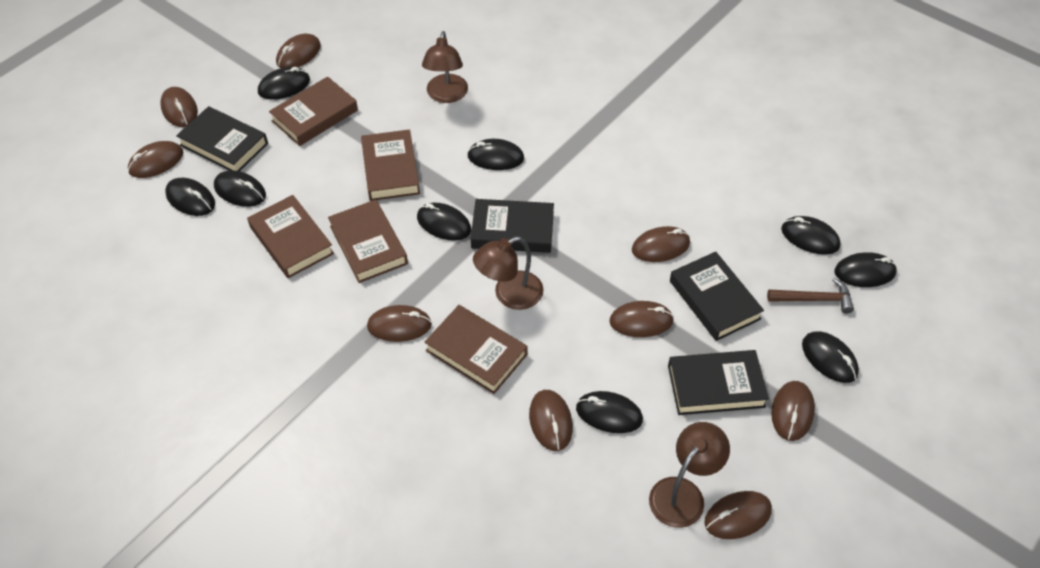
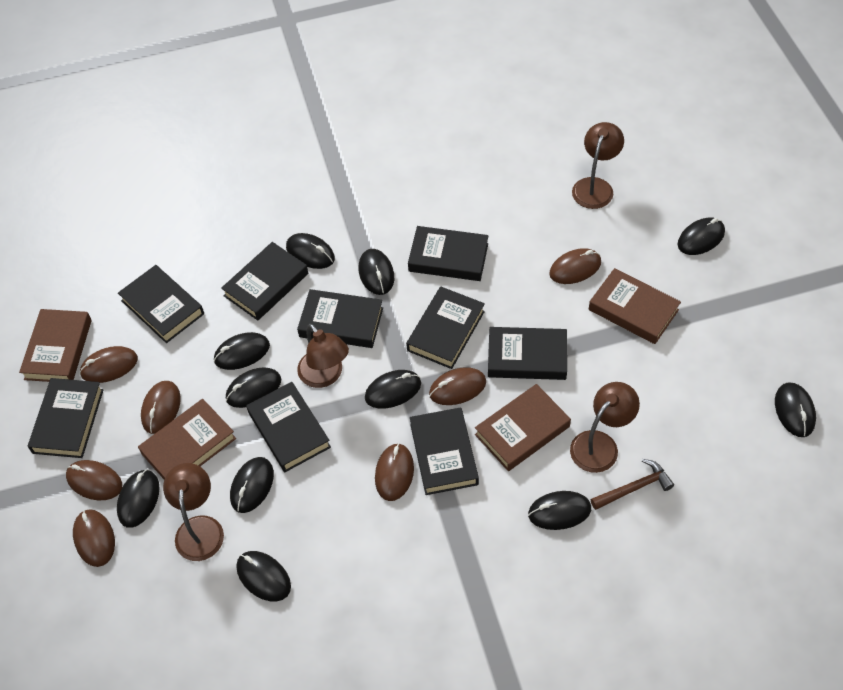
black book: 4 -> 9
black mouse: 9 -> 11
brown book: 5 -> 4
brown lamp: 3 -> 4
brown mouse: 9 -> 7

